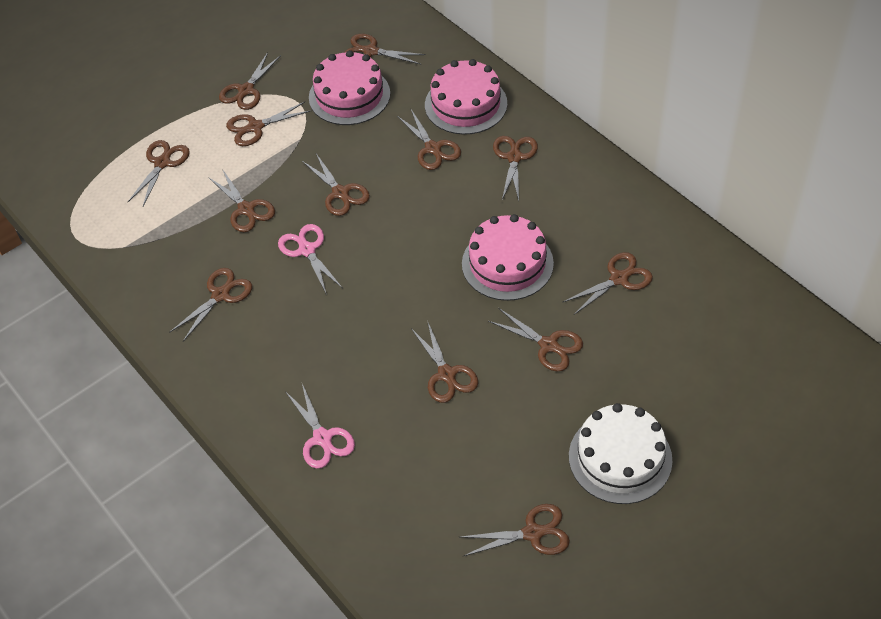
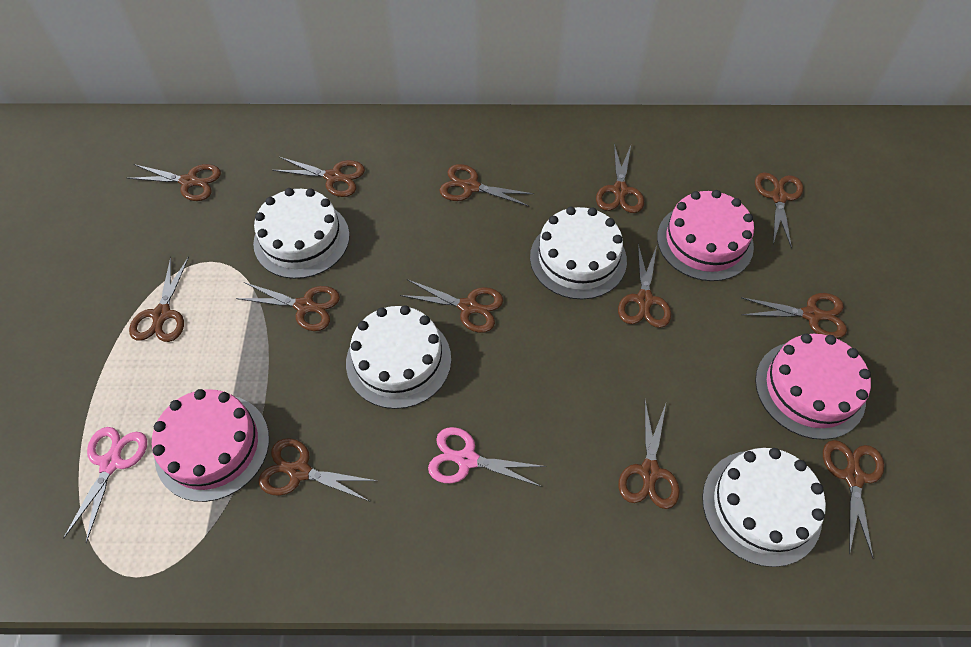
white cake: 1 -> 4

